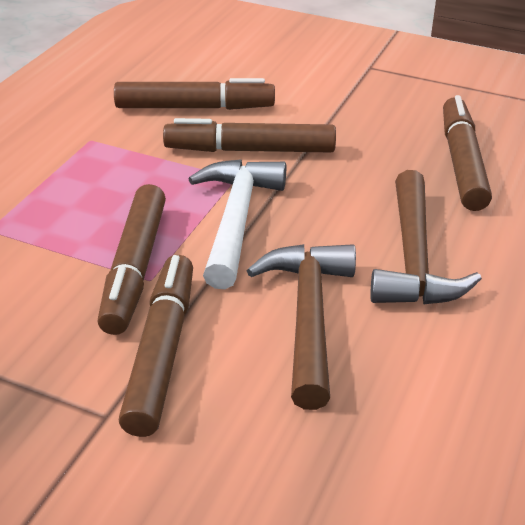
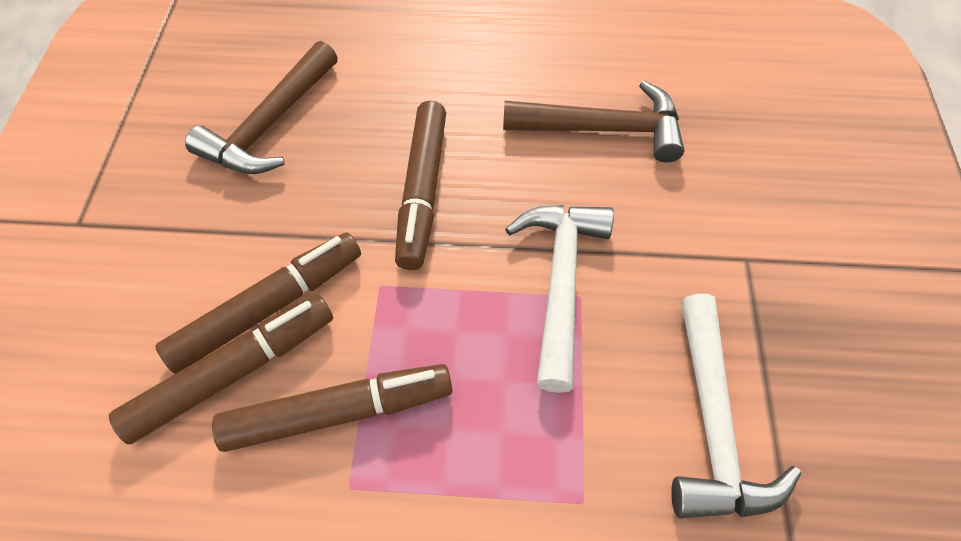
brown marker: 5 -> 4
white hammer: 1 -> 2

